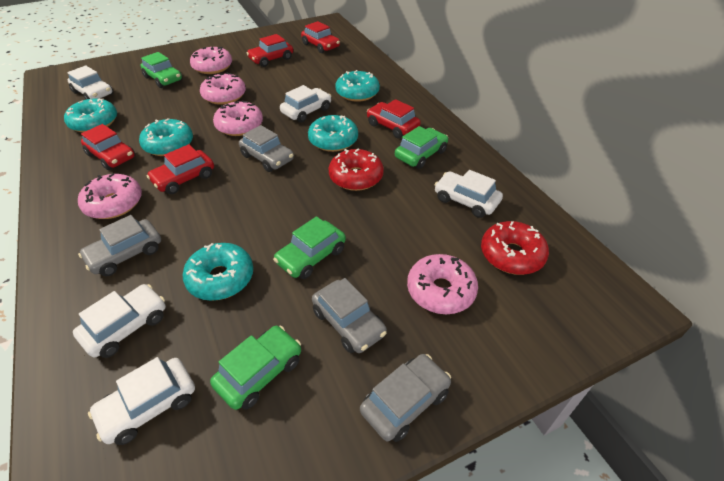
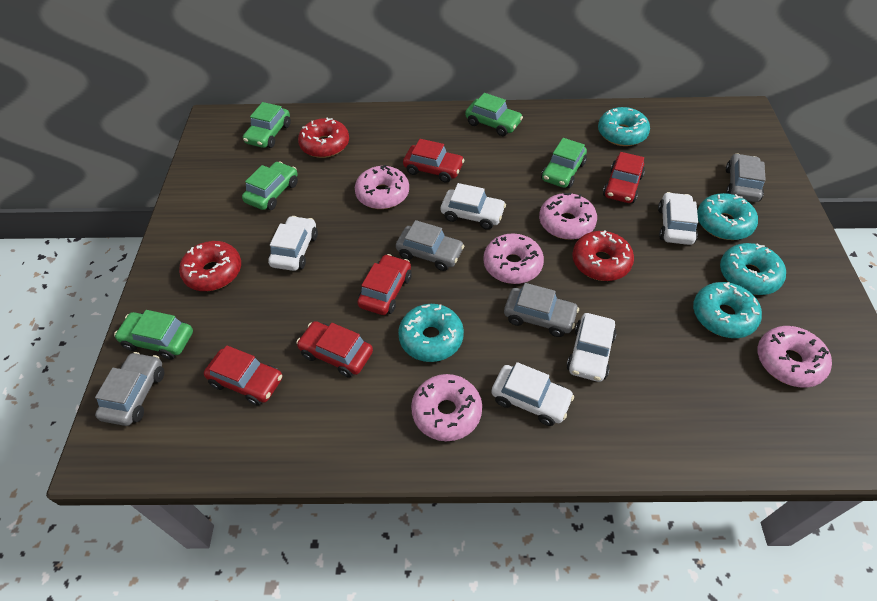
green car: 4 -> 5
red donut: 2 -> 3

